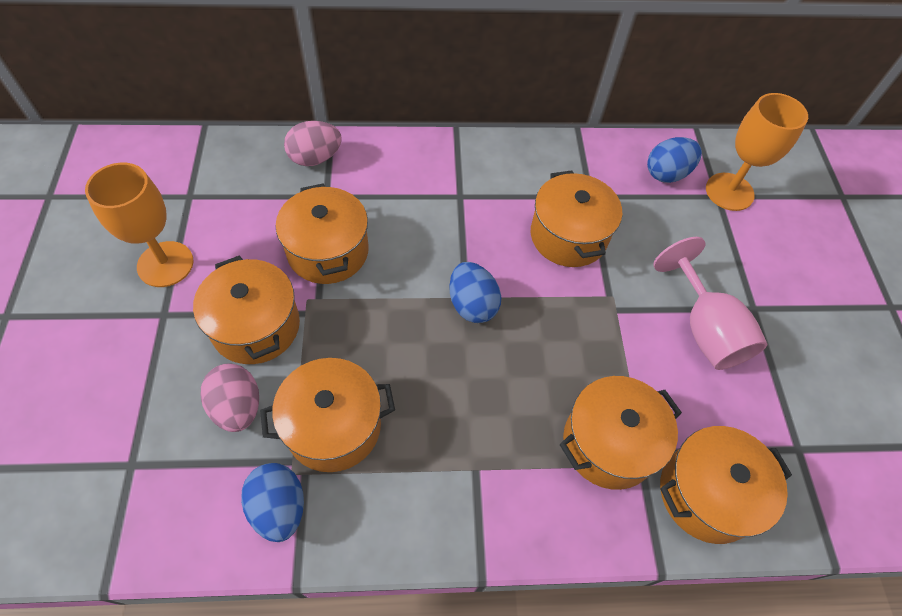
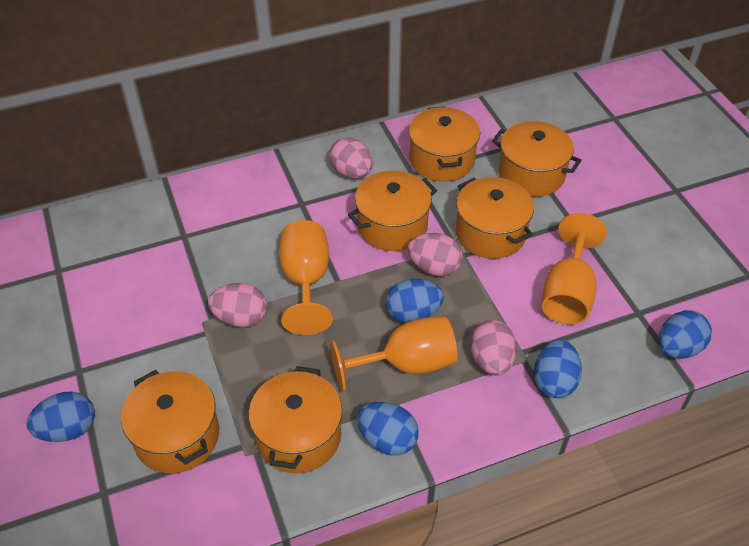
blue egg: 3 -> 5
orange goblet: 2 -> 3
pink egg: 2 -> 4
pink goblet: 1 -> 0

